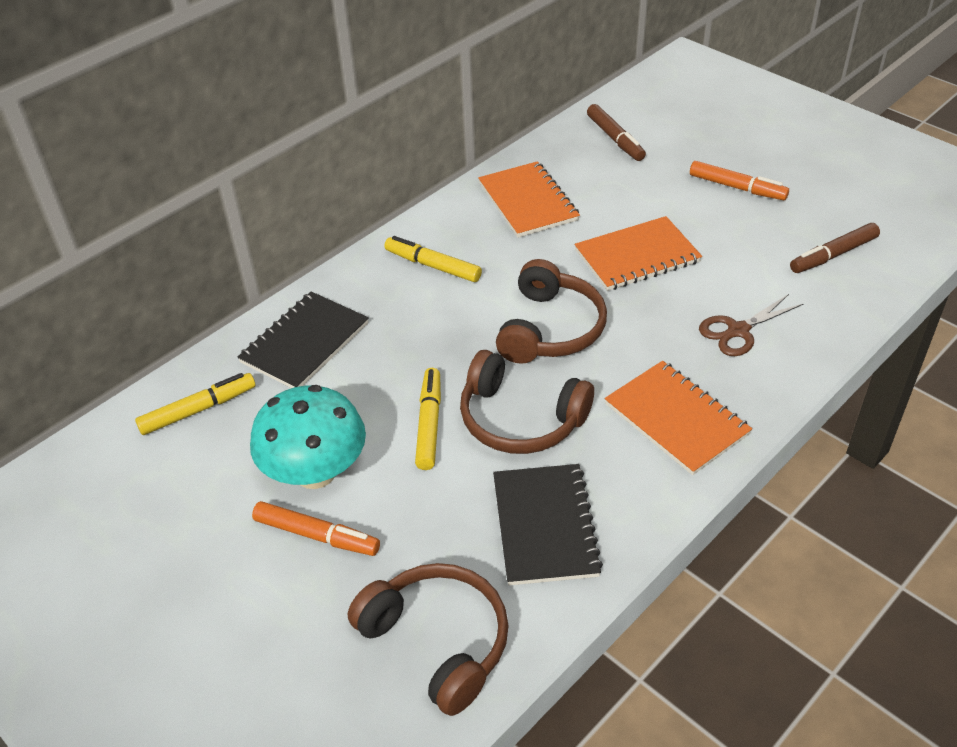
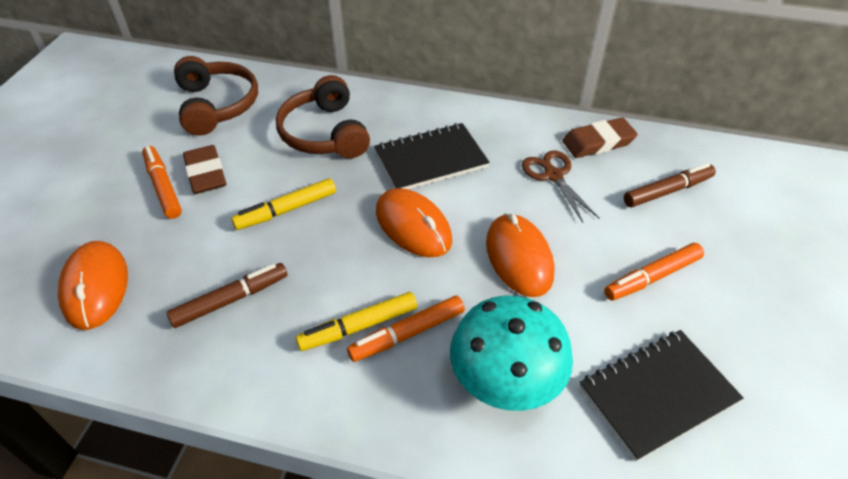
brown eraser: 0 -> 2
brown headphones: 3 -> 2
orange marker: 2 -> 3
orange mouse: 0 -> 3
orange notebook: 3 -> 0
yellow marker: 3 -> 2

